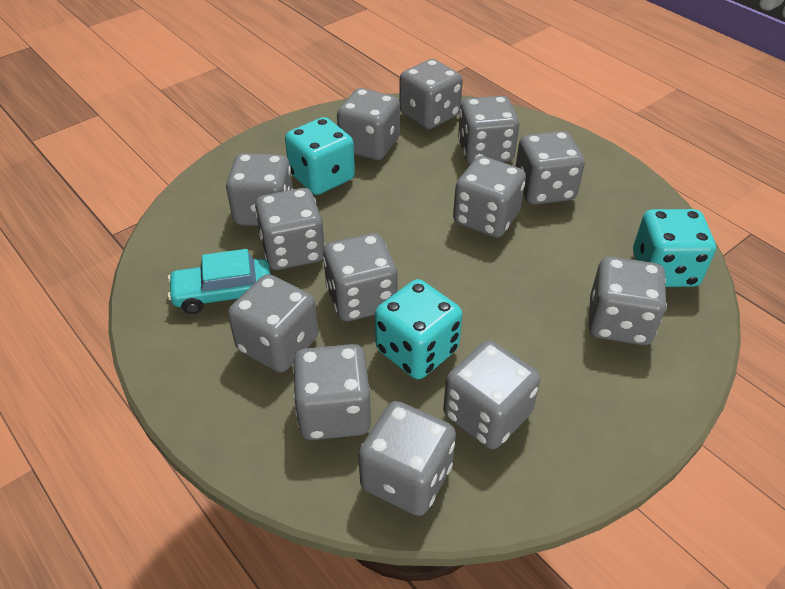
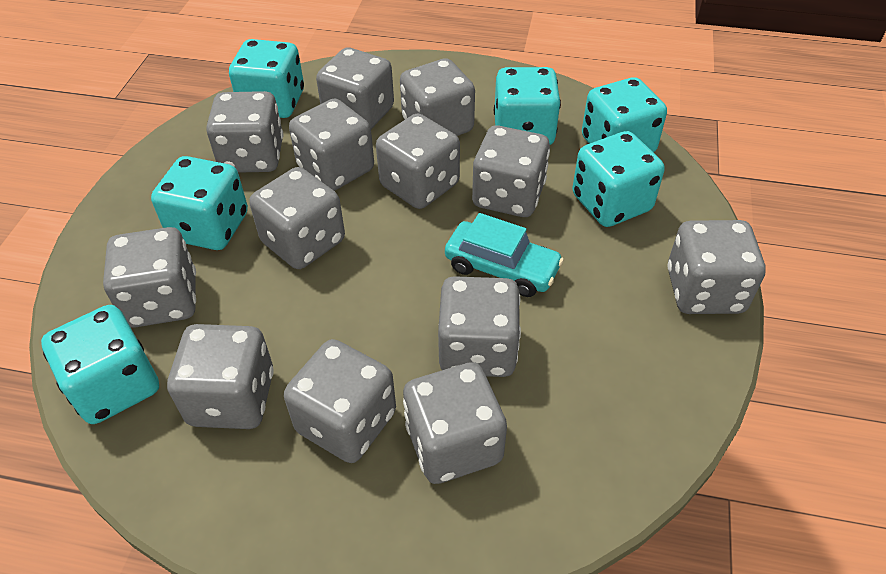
turquoise dice: 3 -> 6

